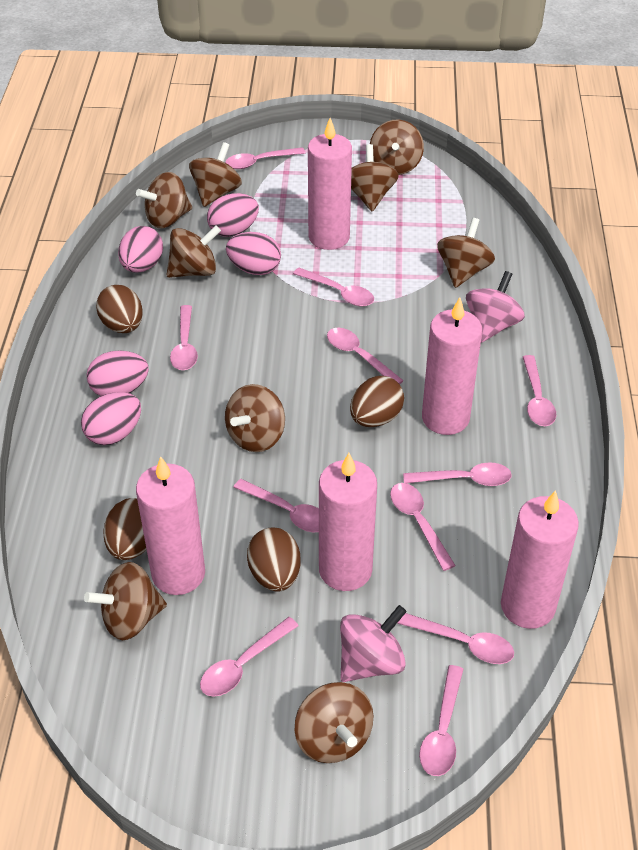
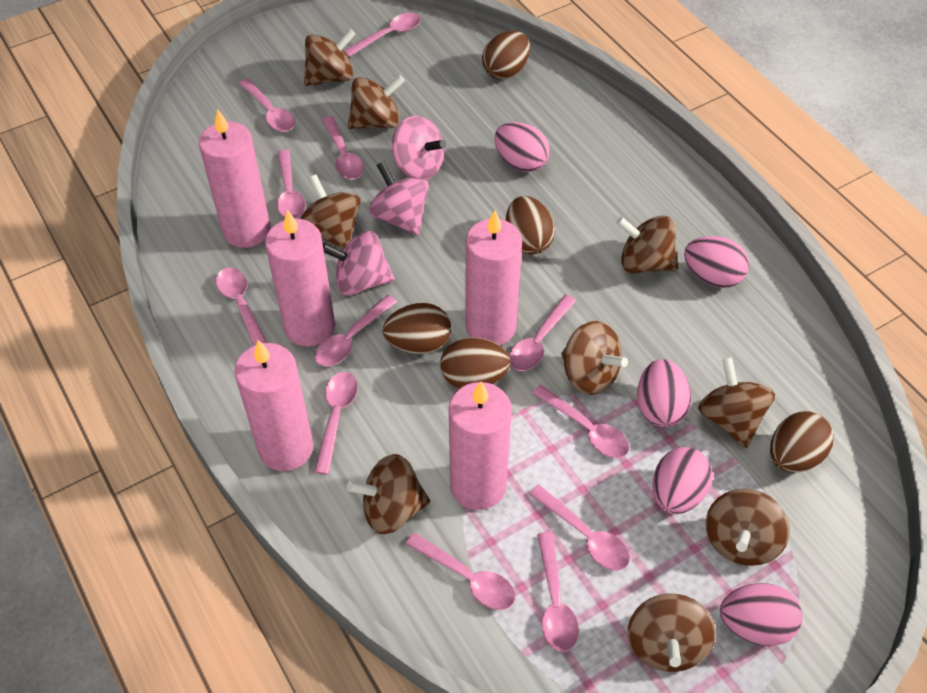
brown egg: 4 -> 5
pink spinning top: 2 -> 3
pink spoon: 11 -> 12

